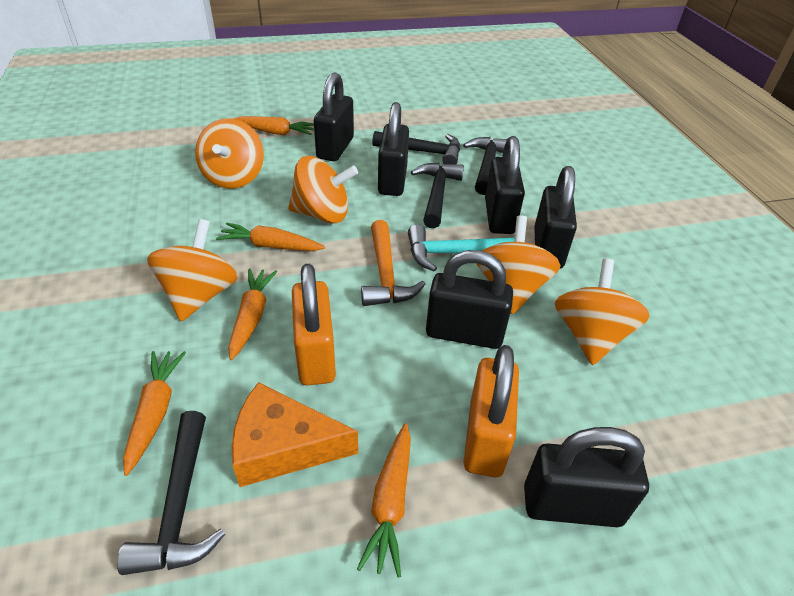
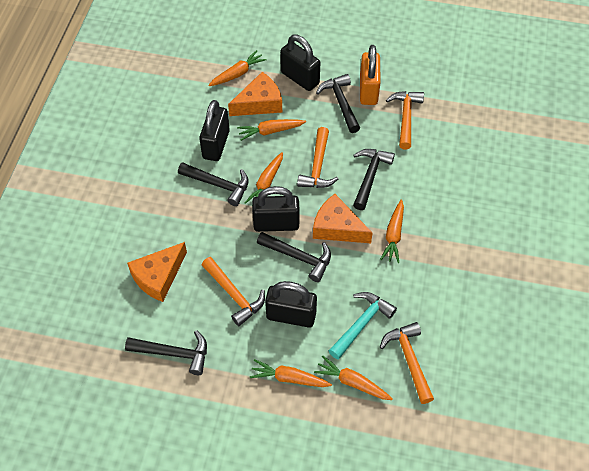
black hammer: 4 -> 5
black padlock: 6 -> 4
orange carrot: 5 -> 6
orange cheese: 1 -> 3
orange hammer: 1 -> 4
orange padlock: 2 -> 1
orange spinning top: 5 -> 0

